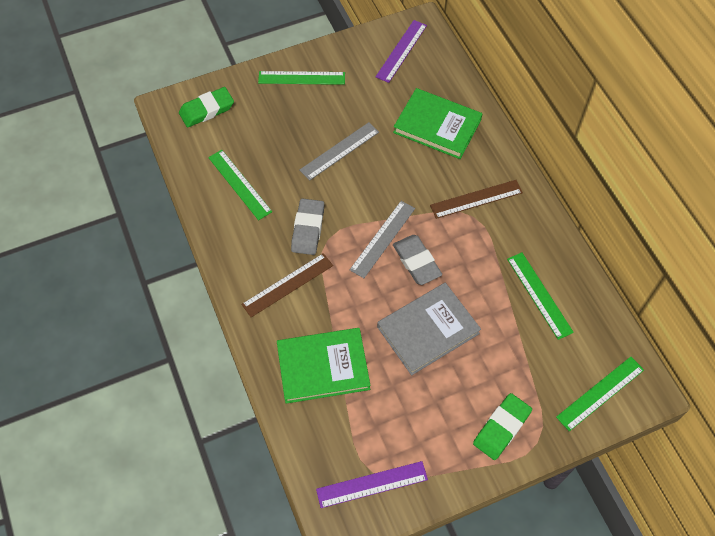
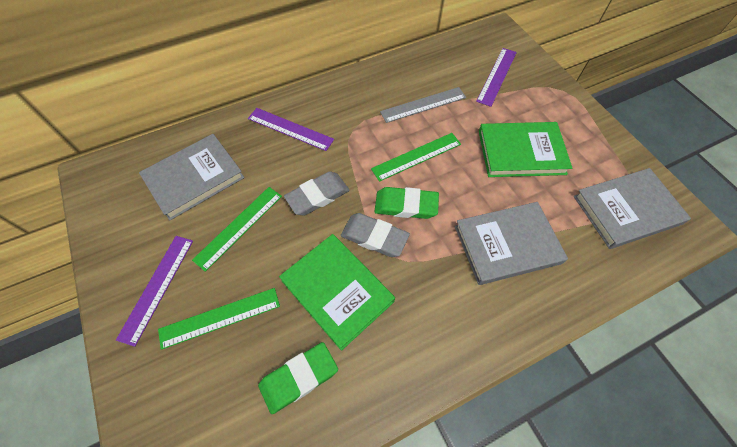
brown ruler: 2 -> 0
green ruler: 4 -> 3
grey book: 1 -> 3
grey ruler: 2 -> 1
purple ruler: 2 -> 3

